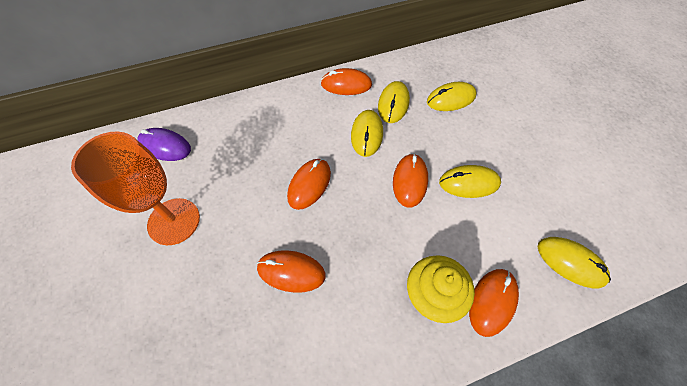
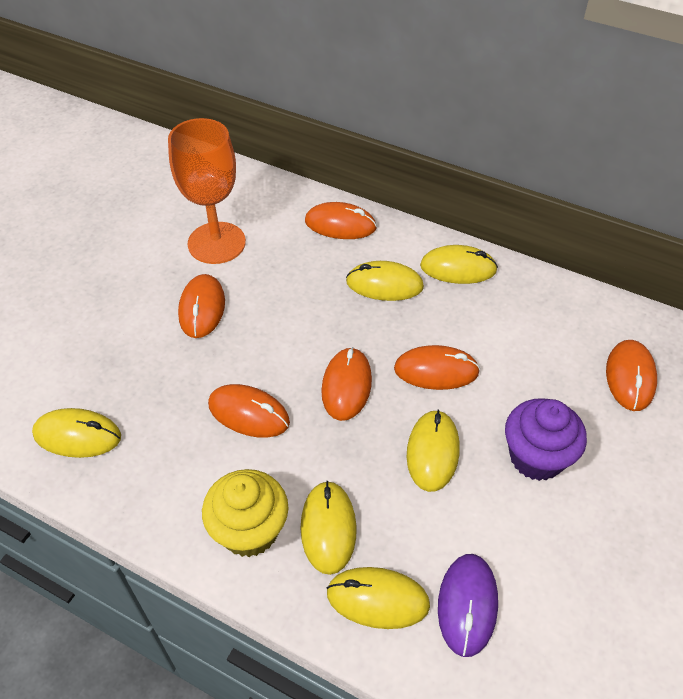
orange mouse: 5 -> 6
purple cupcake: 0 -> 1
yellow mouse: 5 -> 6

